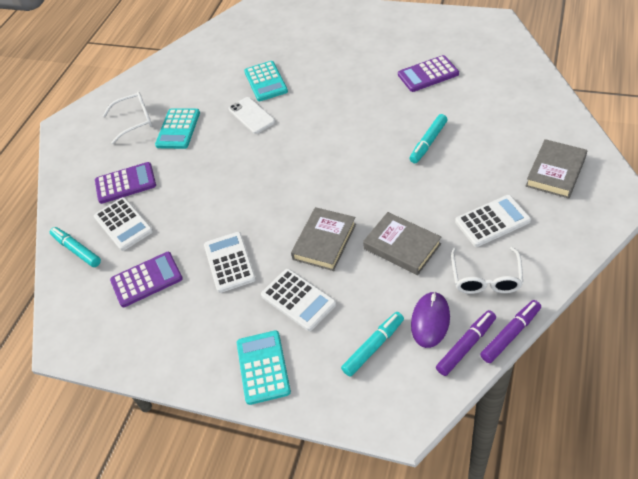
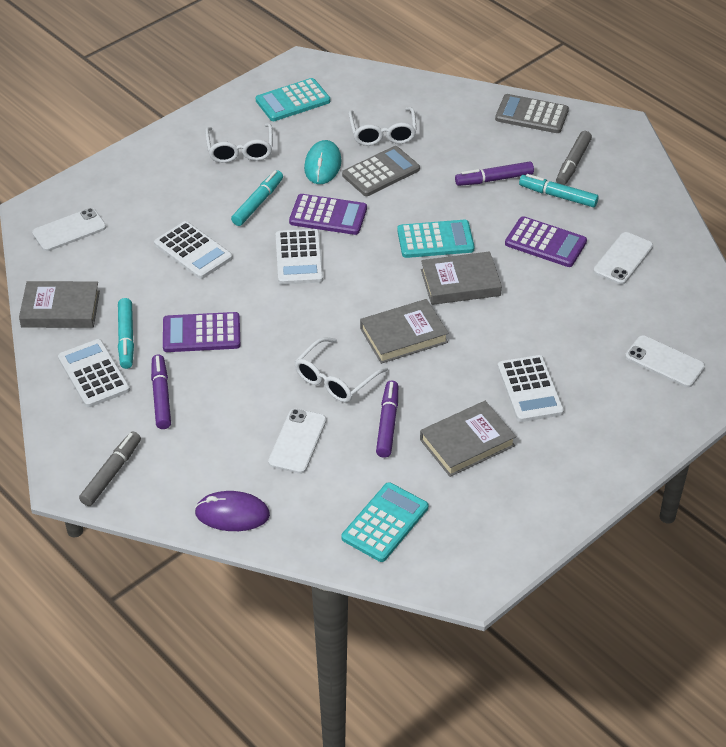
grey book: 3 -> 4
grey calculator: 0 -> 2
grey marker: 0 -> 2
purple marker: 2 -> 3
turquoise mouse: 0 -> 1
white glasses: 2 -> 3
white phone: 1 -> 4

